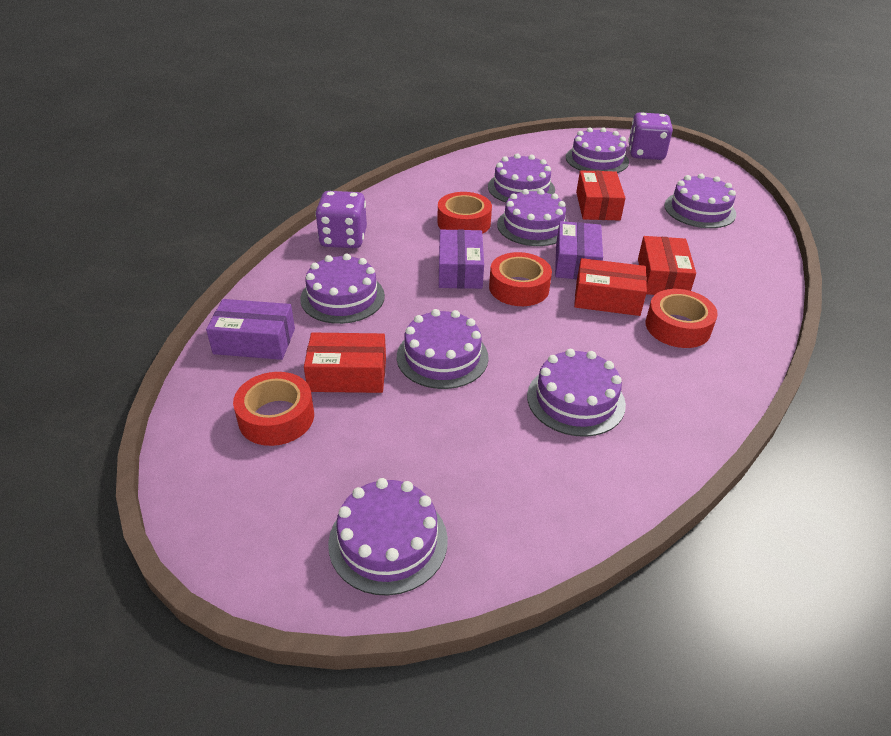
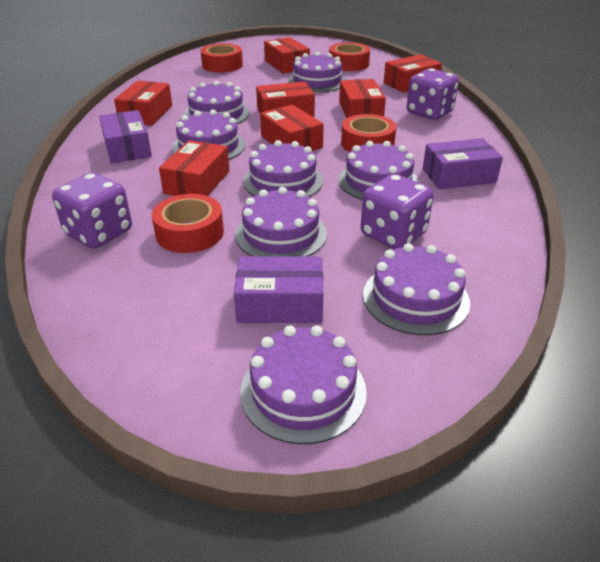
purple dice: 2 -> 3
red box: 4 -> 7

